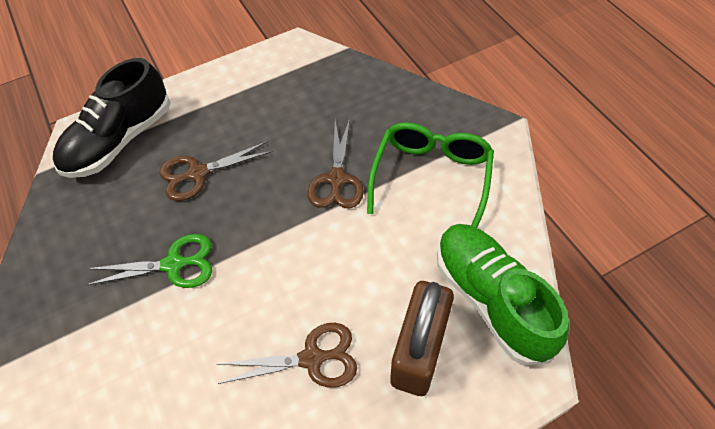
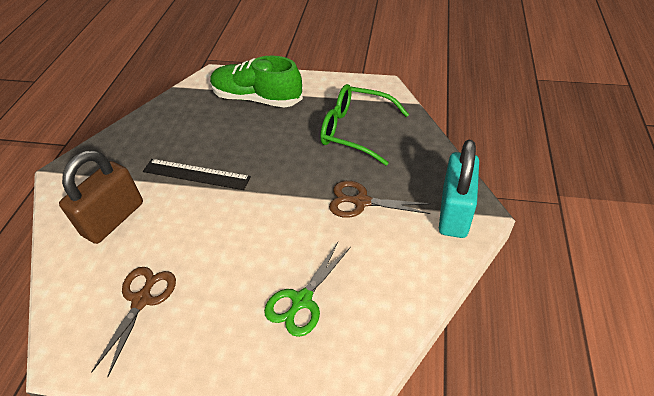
black ruler: 0 -> 1
black shoe: 1 -> 0
brown scissors: 3 -> 2
turquoise padlock: 0 -> 1

